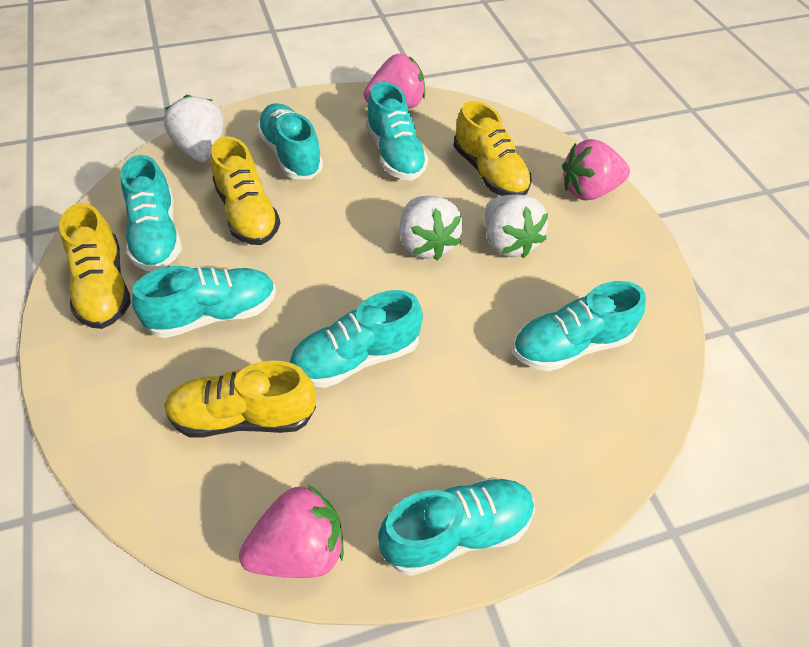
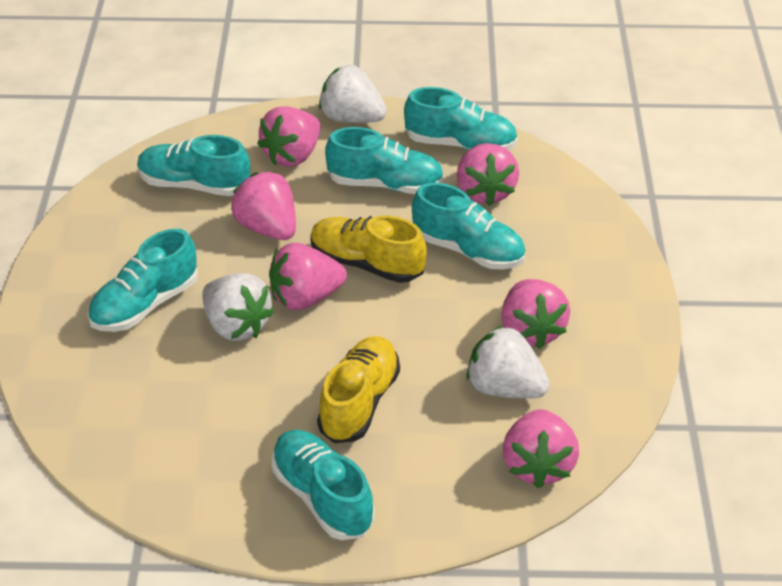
pink strawberry: 3 -> 6
turquoise shoe: 7 -> 6
yellow shoe: 4 -> 2

